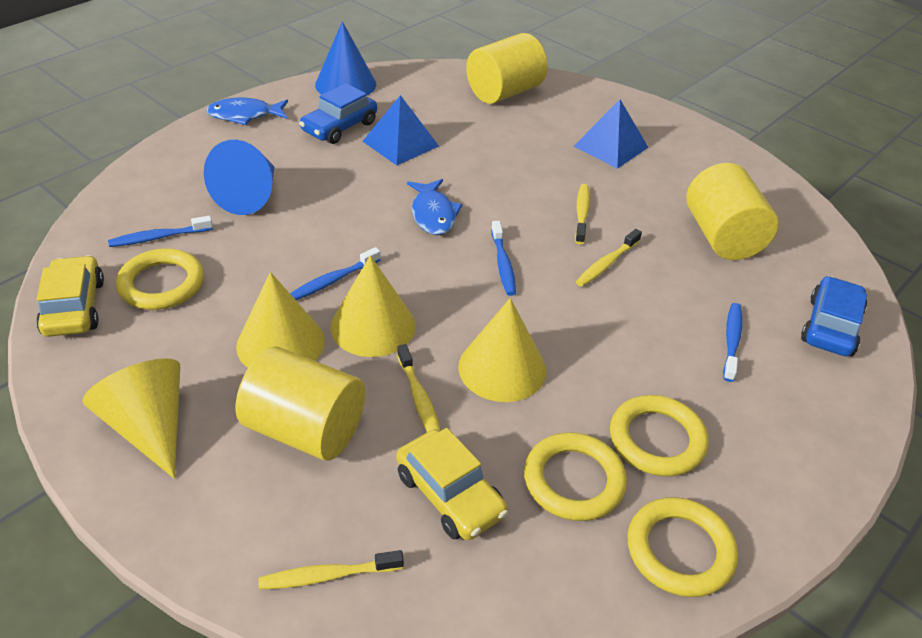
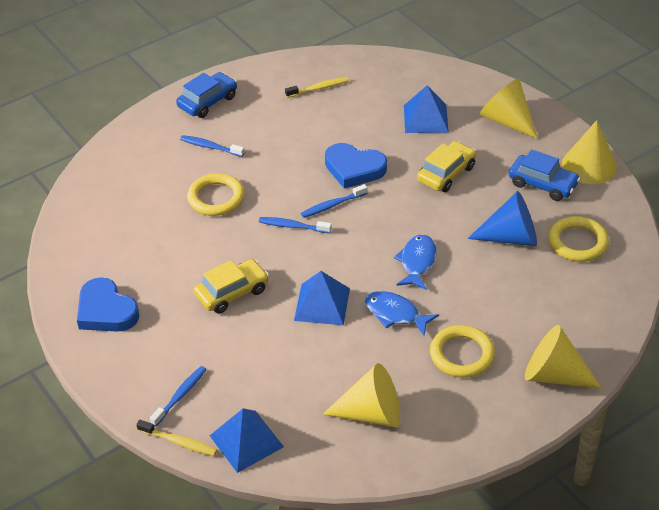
blue cone: 2 -> 1
blue heart: 0 -> 2
blue pyramid: 2 -> 3
yellow cylinder: 3 -> 0
yellow ring: 4 -> 3
yellow toothbrush: 4 -> 2

